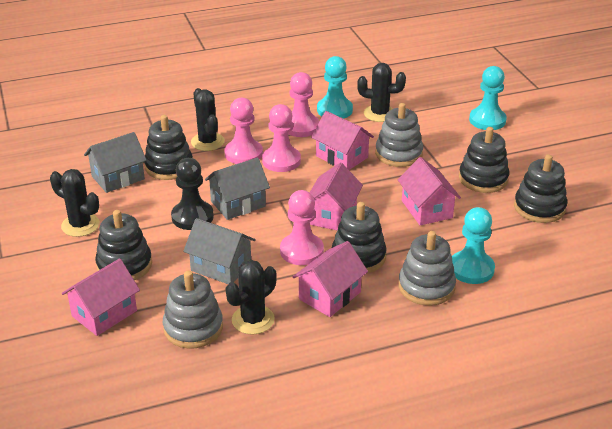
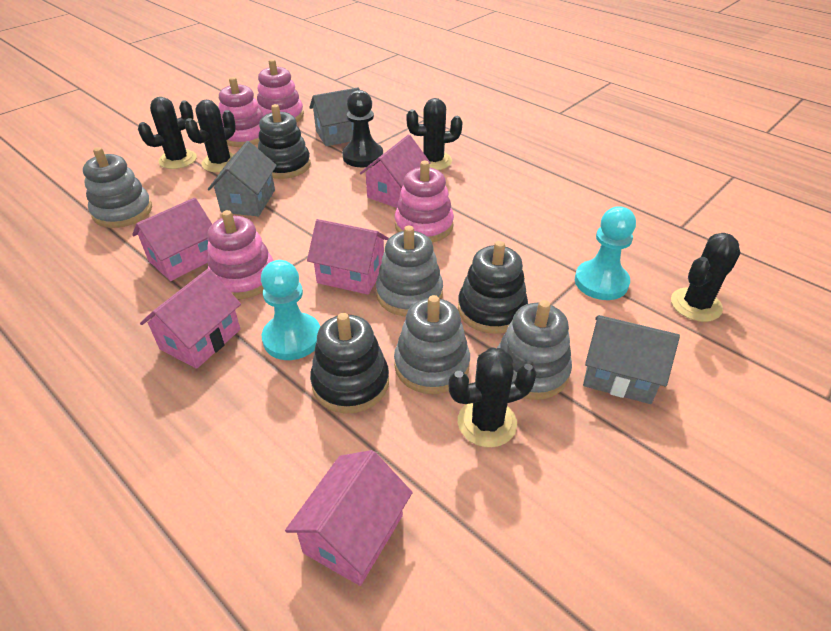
black cactus: 4 -> 5
black stacking toy: 5 -> 3
grey stacking toy: 3 -> 4
pink pawn: 4 -> 0
pink stacking toy: 0 -> 4
turquoise pawn: 3 -> 2

